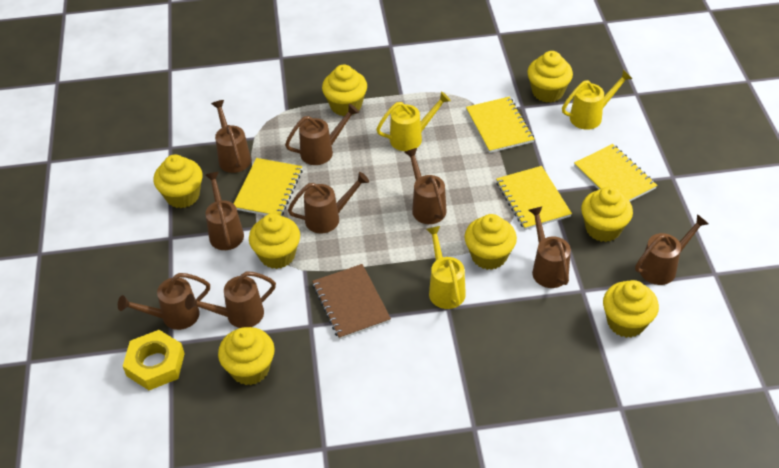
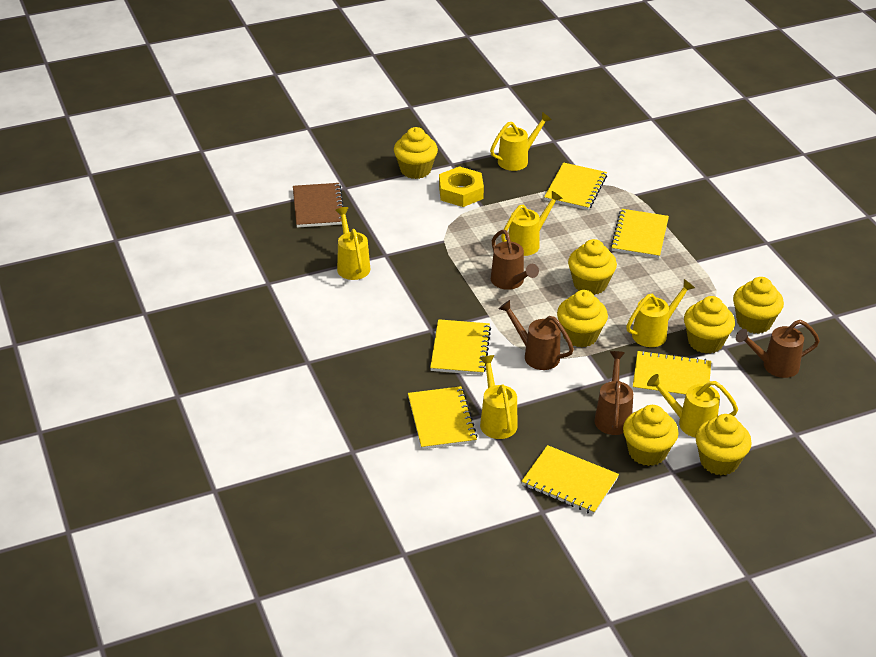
brown watering can: 9 -> 4
yellow cupcake: 8 -> 7
yellow notebook: 4 -> 6
yellow watering can: 3 -> 6

